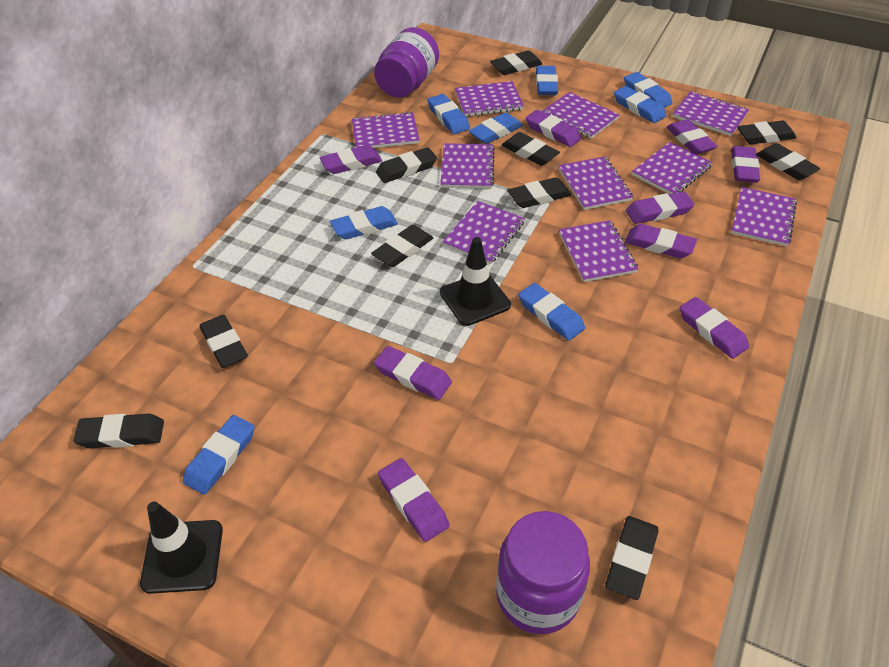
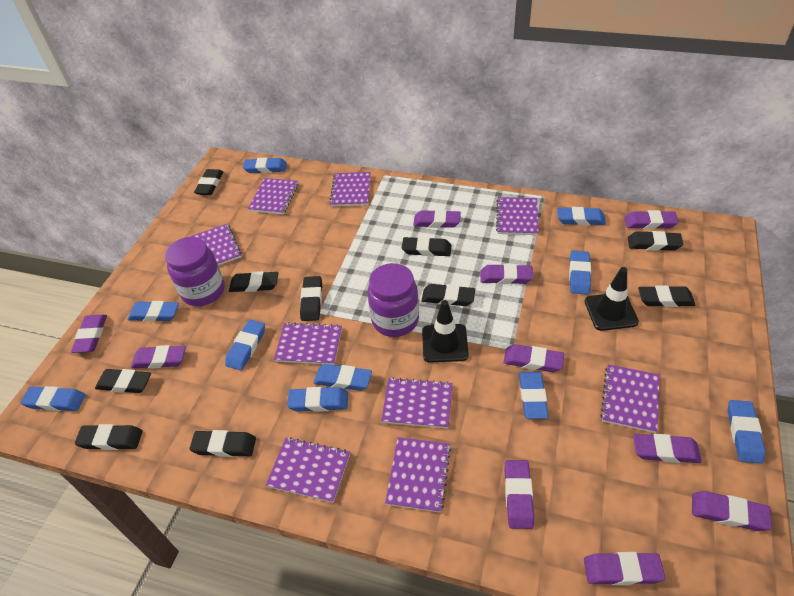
blue eraser: 8 -> 10
purple eraser: 9 -> 10
purple notebook: 10 -> 9

